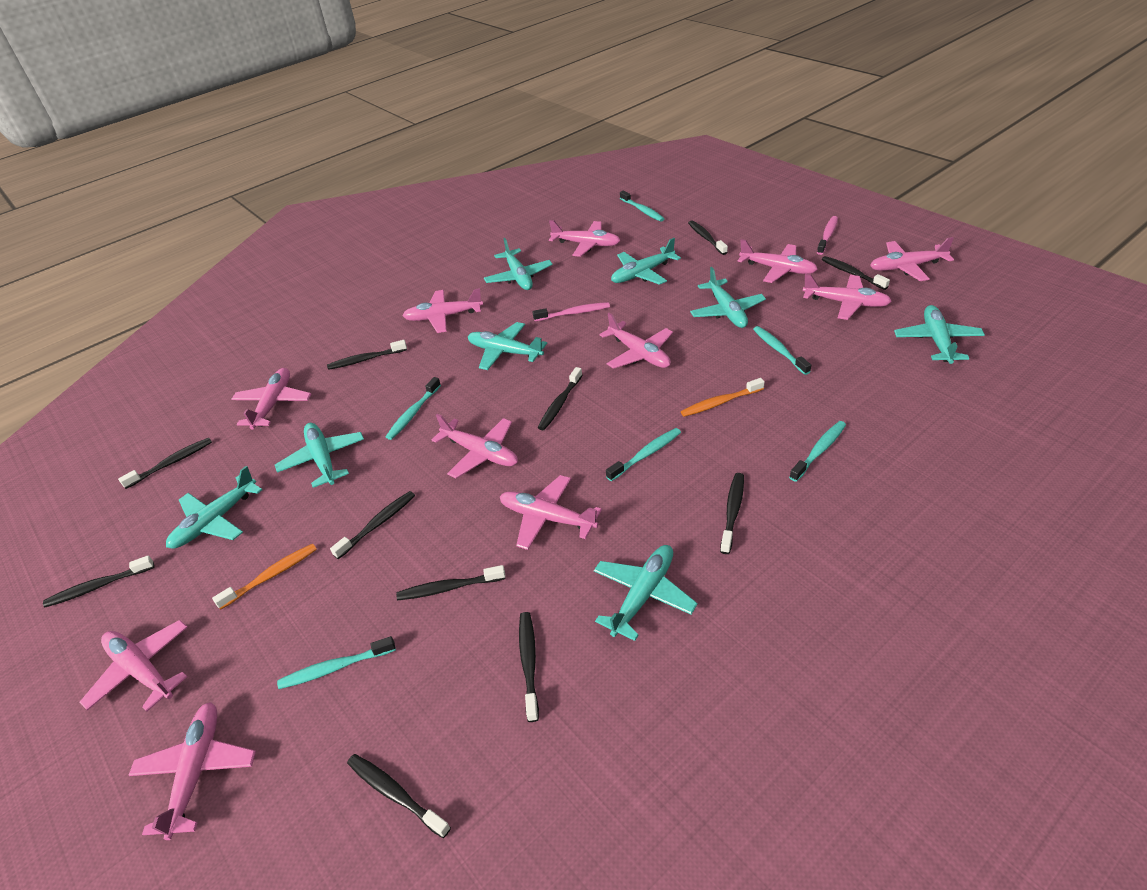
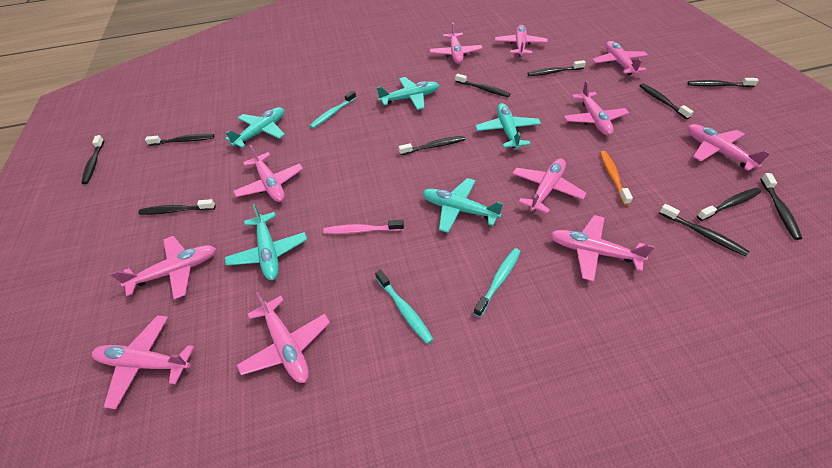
orange toothbrush: 2 -> 1
pink toothbrush: 2 -> 1
turquoise plane: 8 -> 5
turquoise toothbrush: 6 -> 3

